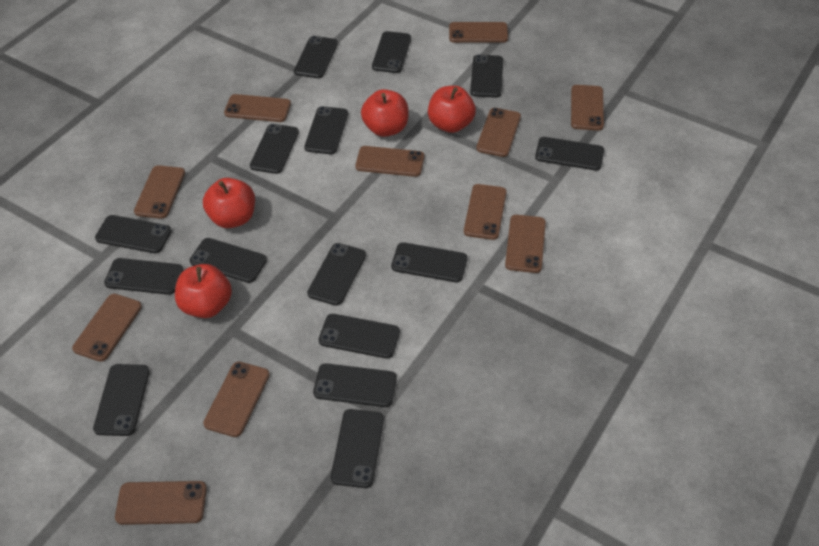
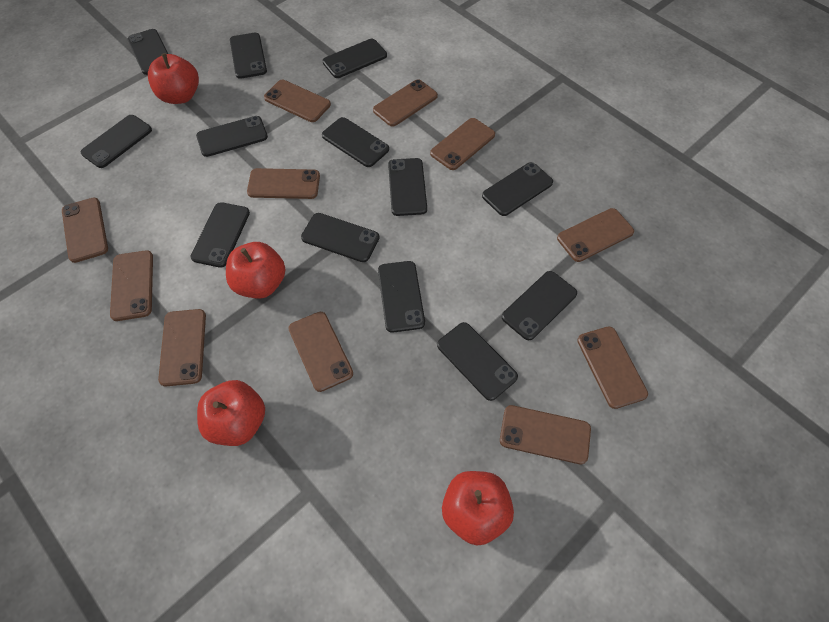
black phone: 15 -> 13

